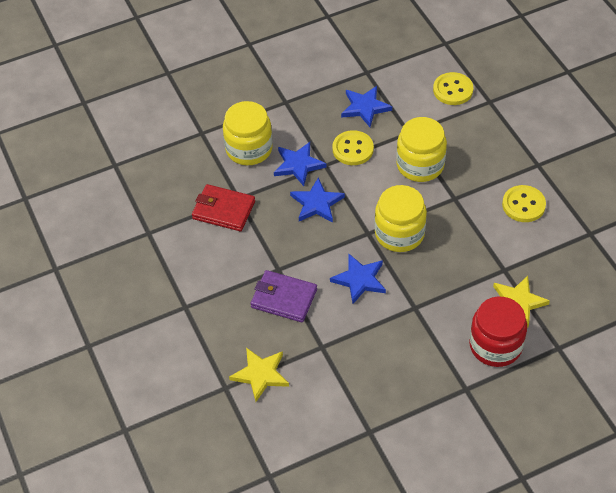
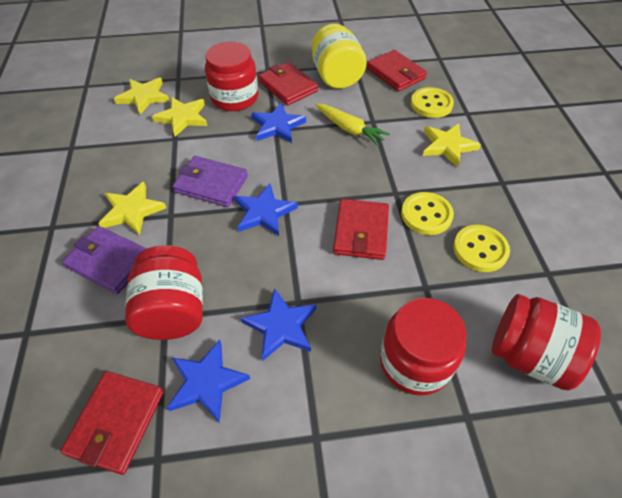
purple wallet: 1 -> 2
red jar: 1 -> 4
red wallet: 1 -> 4
yellow carrot: 0 -> 1
yellow jar: 3 -> 1
yellow star: 2 -> 4

